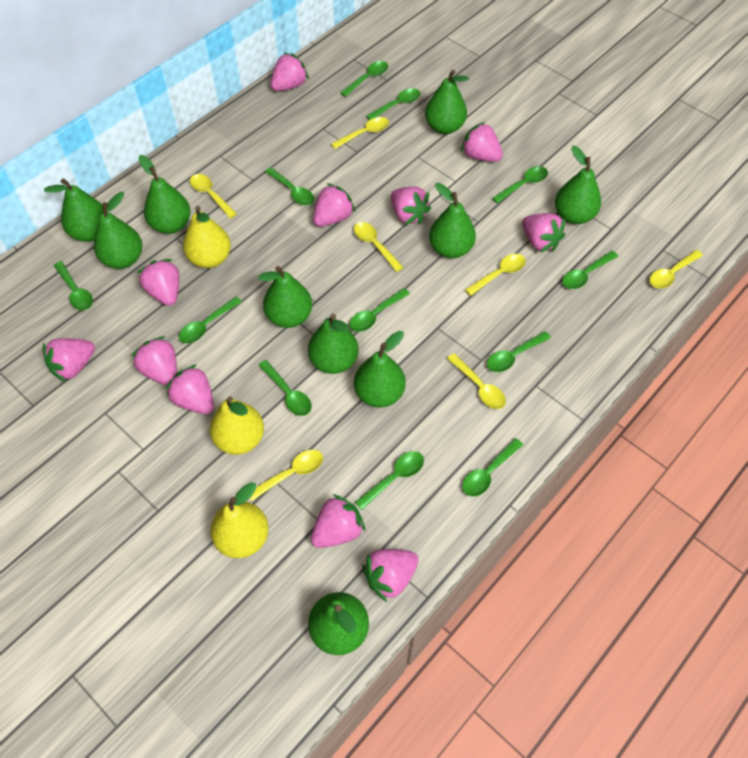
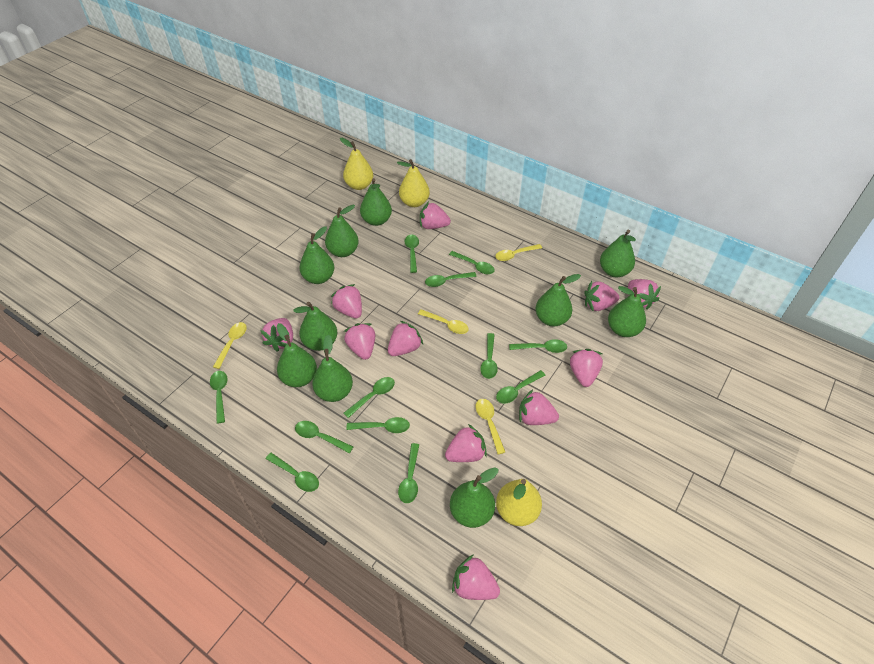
yellow spoon: 7 -> 4

